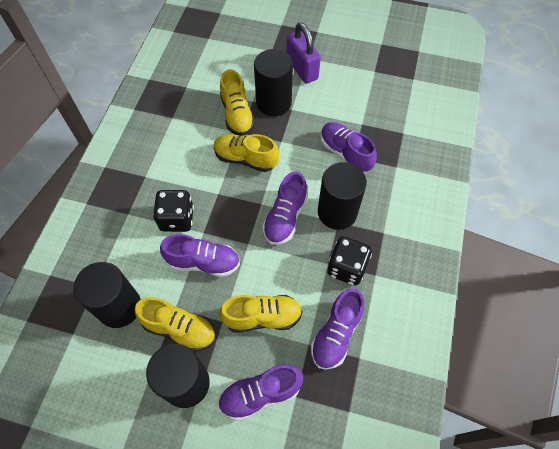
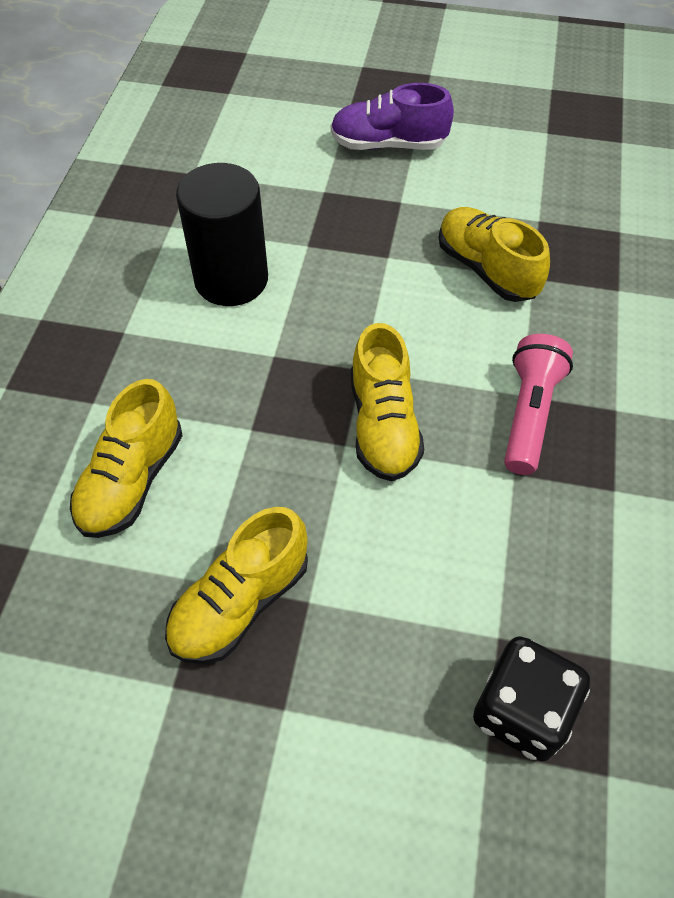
black cylinder: 4 -> 1
black dice: 2 -> 1
pink flashlight: 0 -> 1
purple padlock: 1 -> 0
purple shoe: 5 -> 1

